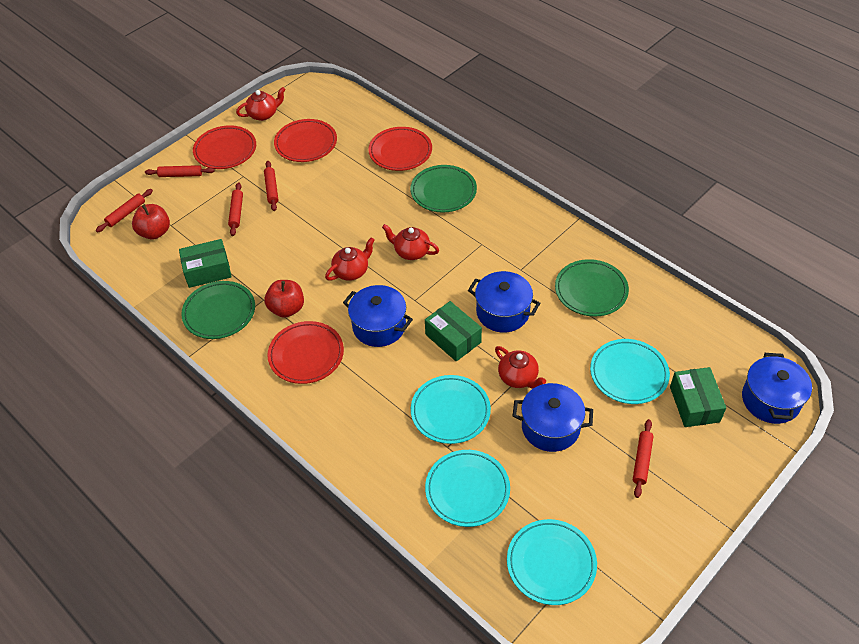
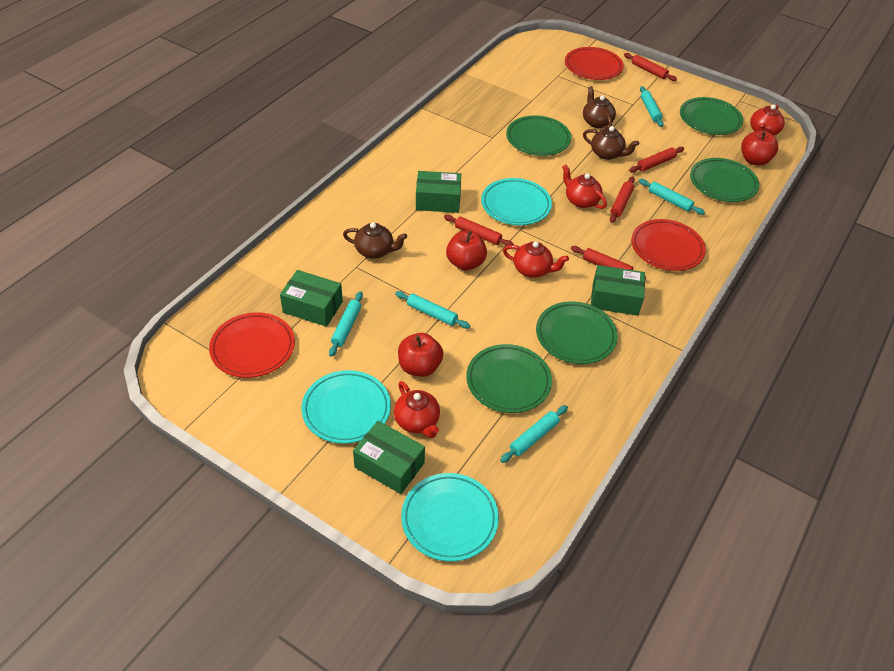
blue pot: 4 -> 0
brown teapot: 0 -> 3
green box: 3 -> 4
green plate: 3 -> 5
red apple: 2 -> 3
red plate: 4 -> 3
turquoise plate: 4 -> 3
turquoise rolling pin: 0 -> 5

